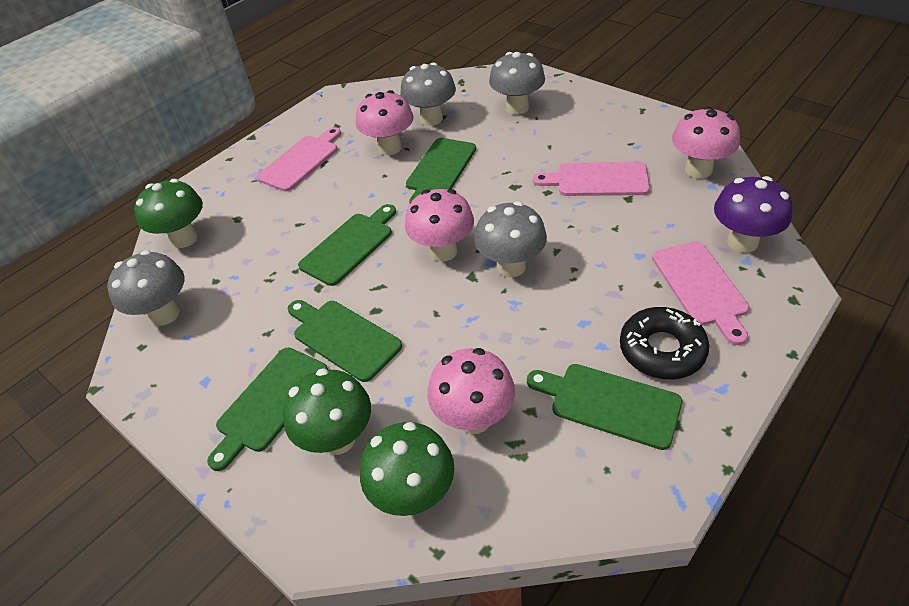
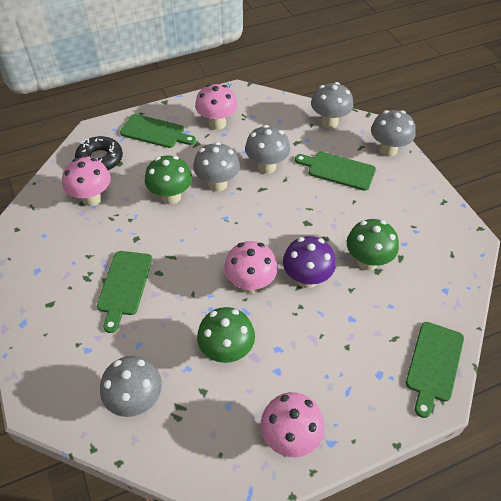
green cutting board: 5 -> 4
grey mushroom: 4 -> 5
pink cutting board: 3 -> 0

